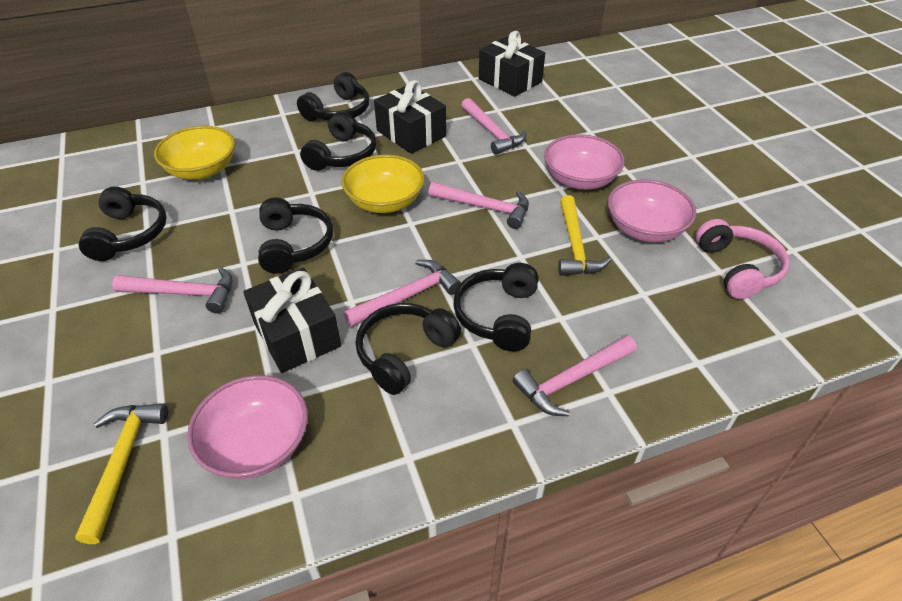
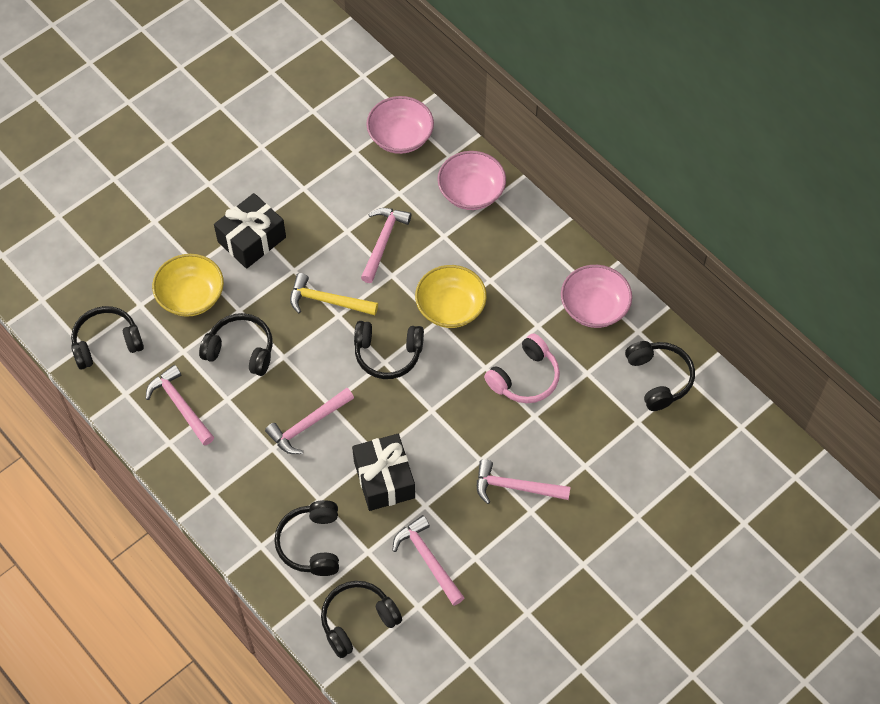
black gift: 3 -> 2
yellow hammer: 2 -> 1

